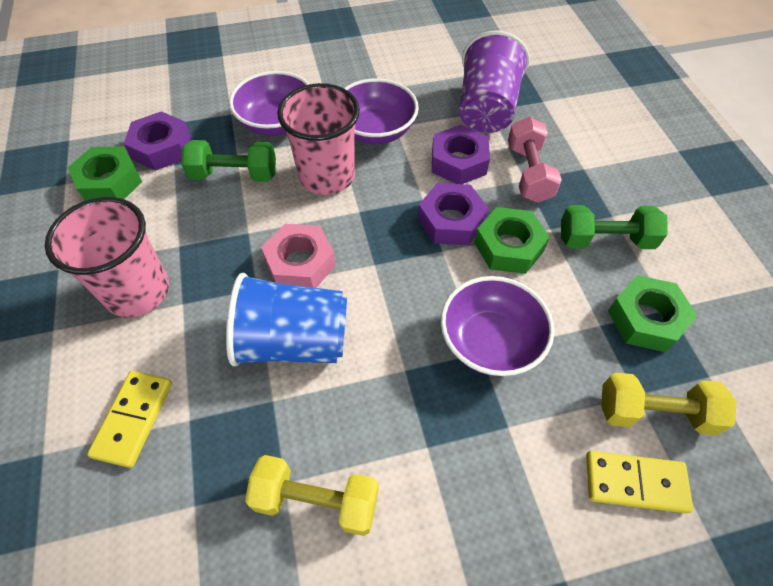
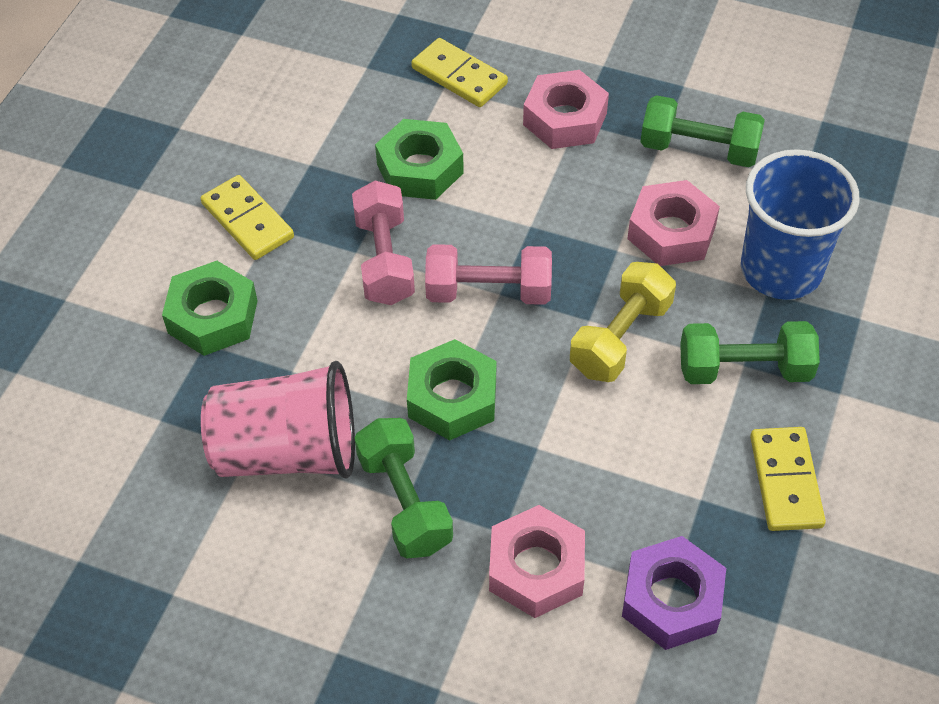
green dumbbell: 2 -> 3
pink cup: 2 -> 1
pink dumbbell: 1 -> 2
pink nut: 1 -> 3
purple bowl: 3 -> 0
purple cup: 1 -> 0
purple nut: 3 -> 1
yellow domino: 2 -> 3
yellow dumbbell: 2 -> 1

